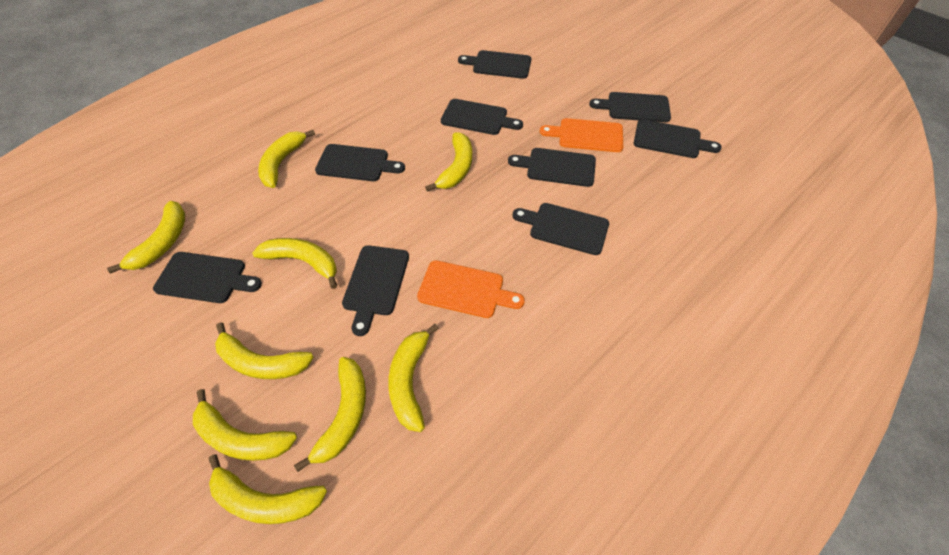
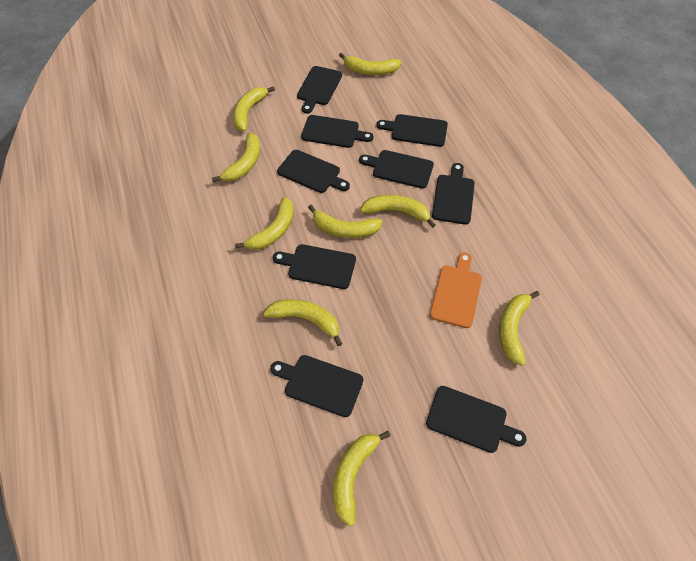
orange cutting board: 2 -> 1

